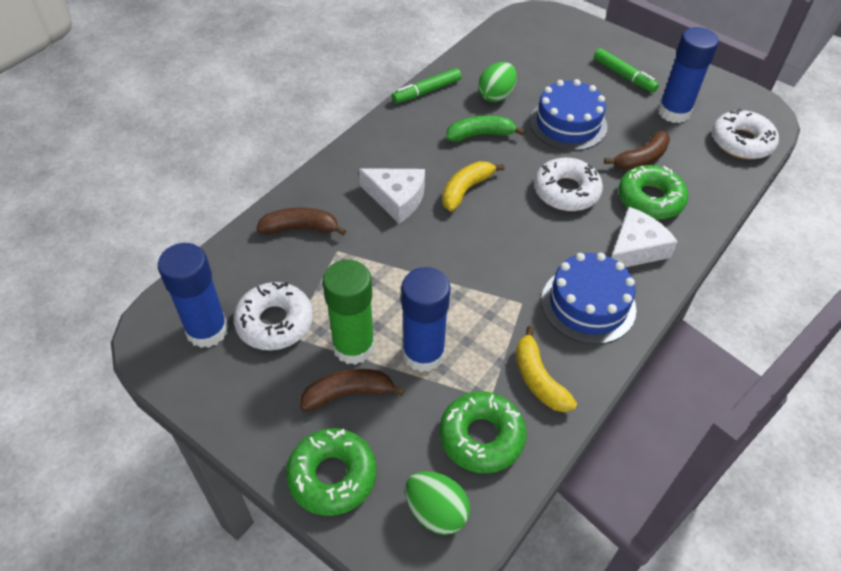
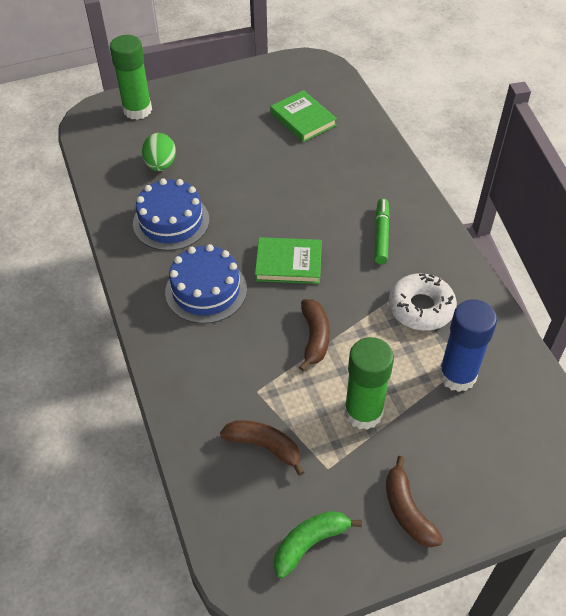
blue glue stick: 3 -> 1
green book: 0 -> 2
green donut: 3 -> 0
green egg: 2 -> 1
green glue stick: 1 -> 2
green marker: 2 -> 1
white cheese: 2 -> 0
white donut: 3 -> 1
yellow banana: 2 -> 0

